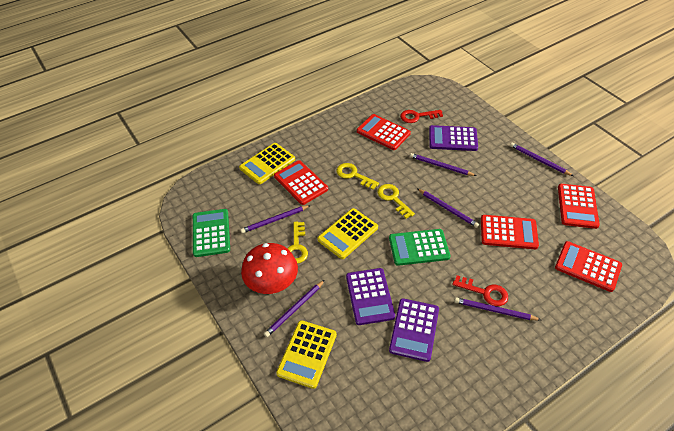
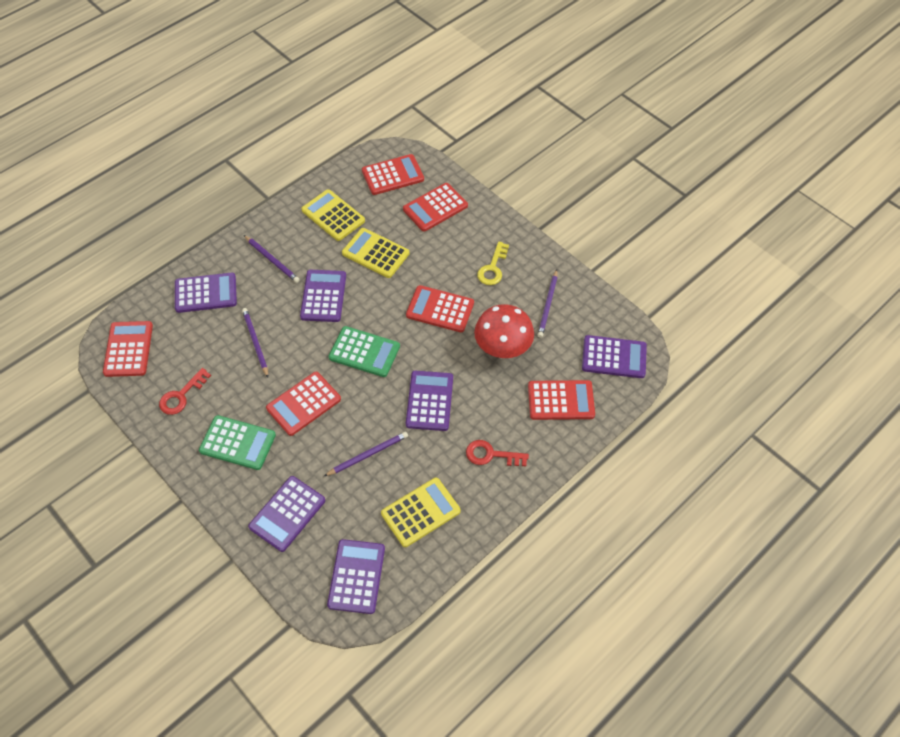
purple calculator: 3 -> 6
purple pencil: 6 -> 4
red calculator: 5 -> 6
yellow key: 3 -> 1

